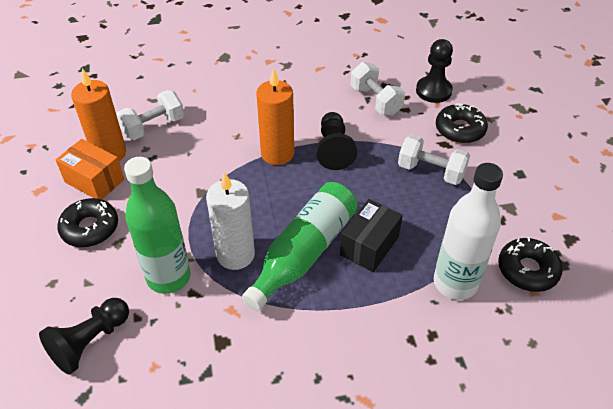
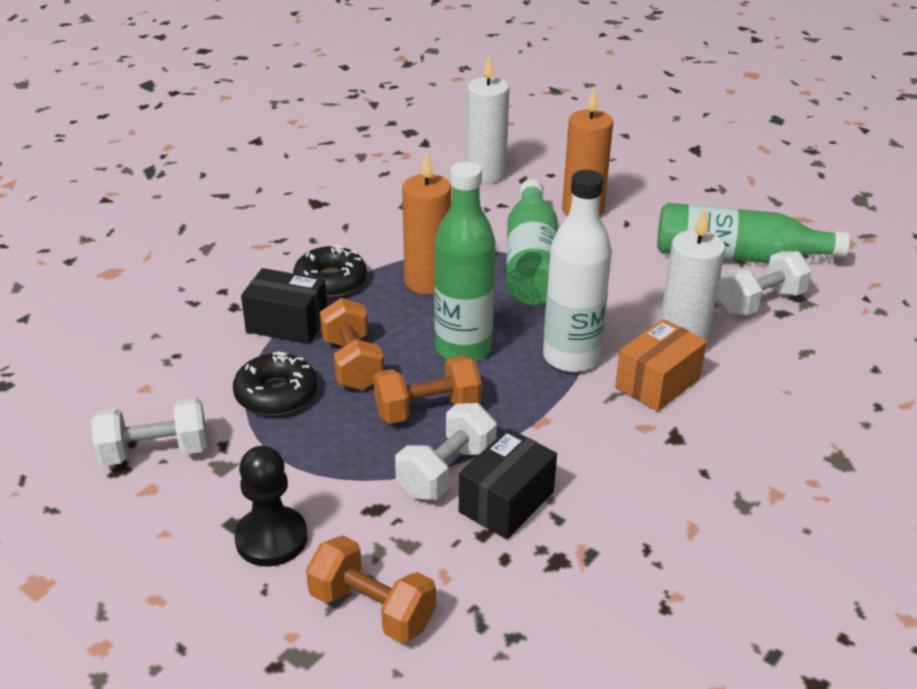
black box: 1 -> 2
black donut: 3 -> 2
black pawn: 3 -> 1
green bottle: 2 -> 3
orange dumbbell: 0 -> 3
white candle: 1 -> 2

